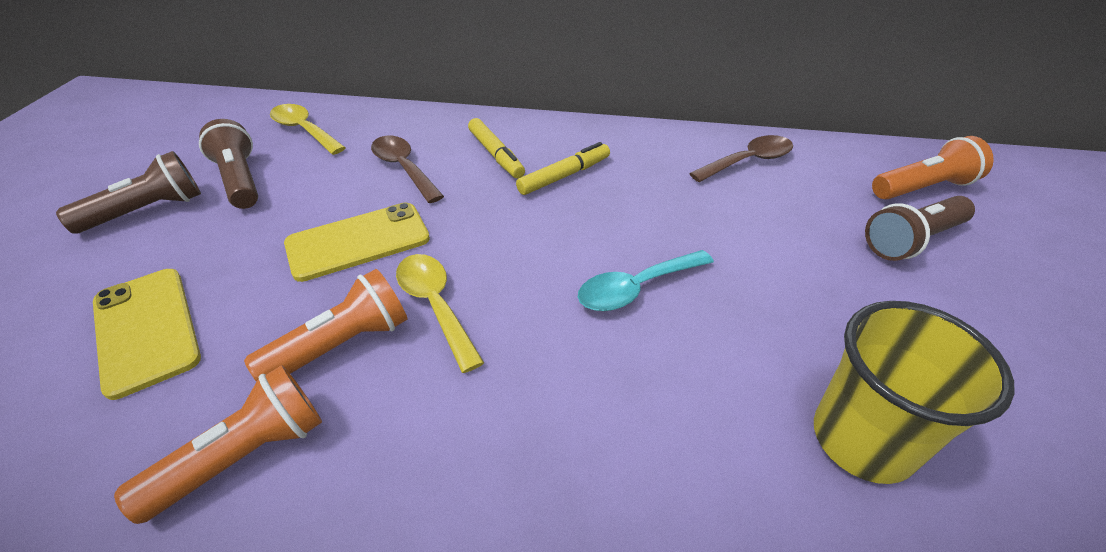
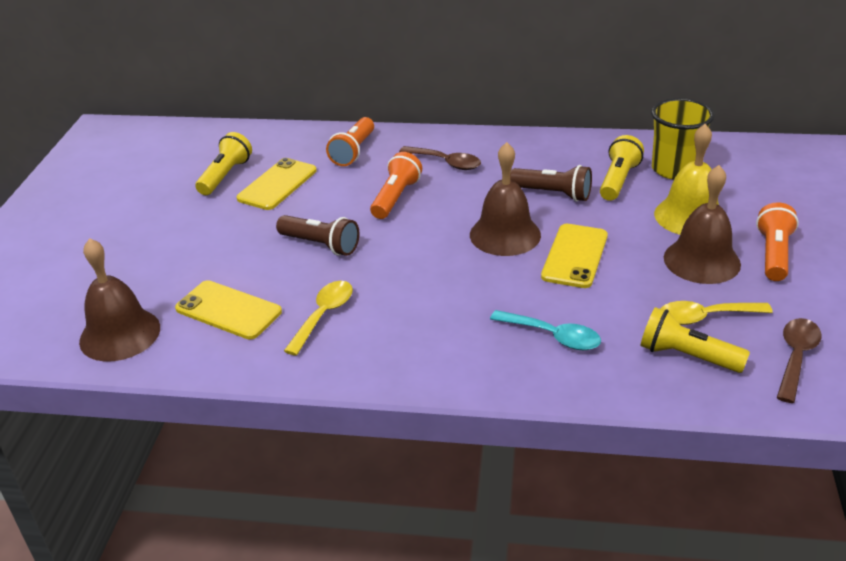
brown bell: 0 -> 3
brown flashlight: 3 -> 2
yellow bell: 0 -> 1
yellow flashlight: 0 -> 3
yellow marker: 2 -> 0
yellow phone: 2 -> 3

